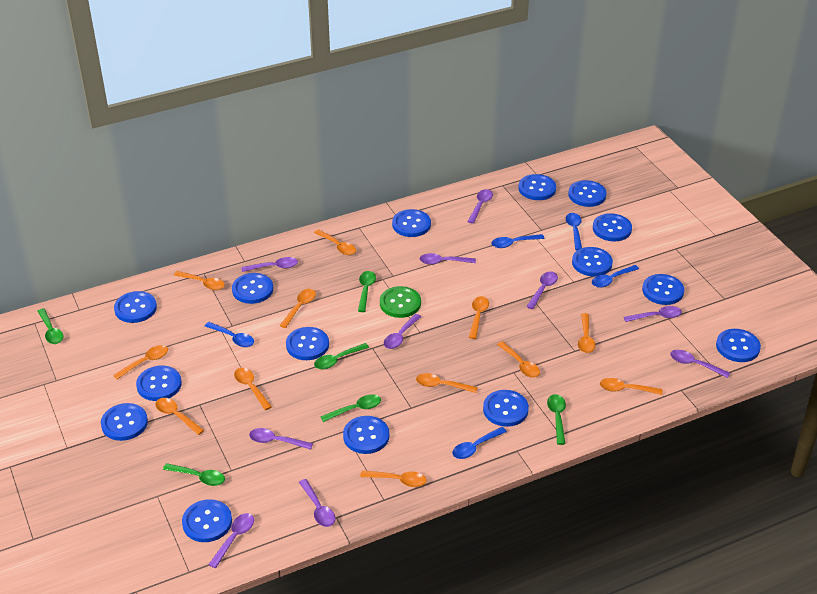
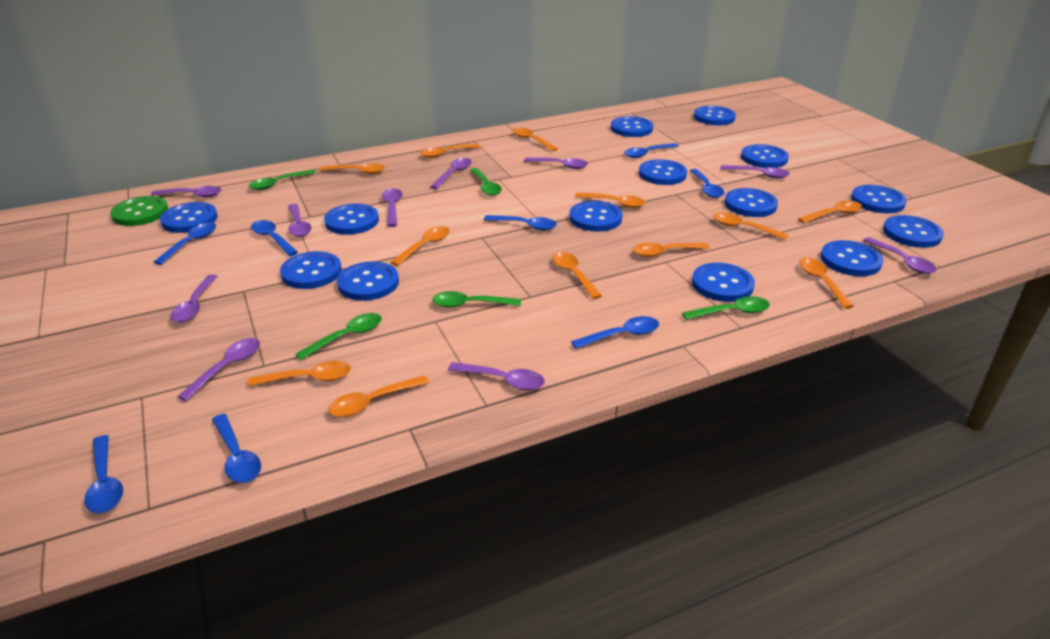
blue button: 15 -> 14
blue spoon: 5 -> 8
green spoon: 6 -> 5

